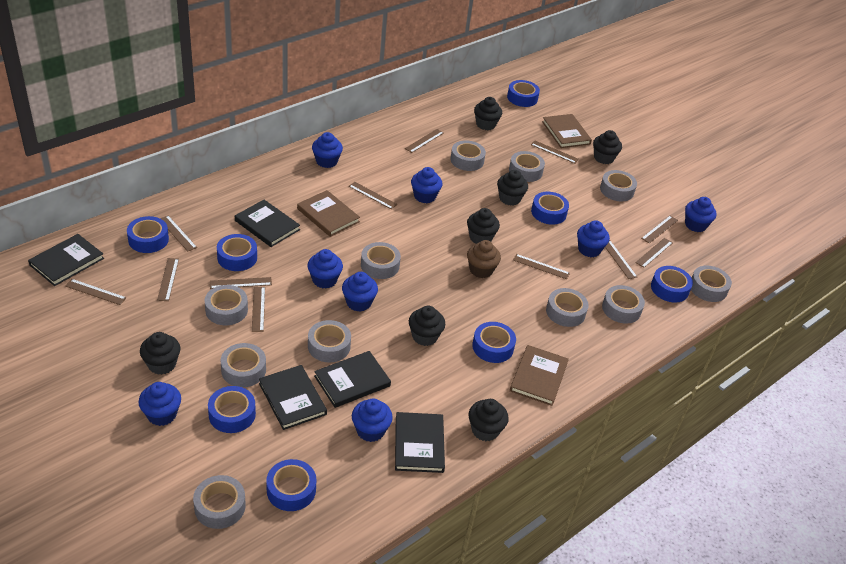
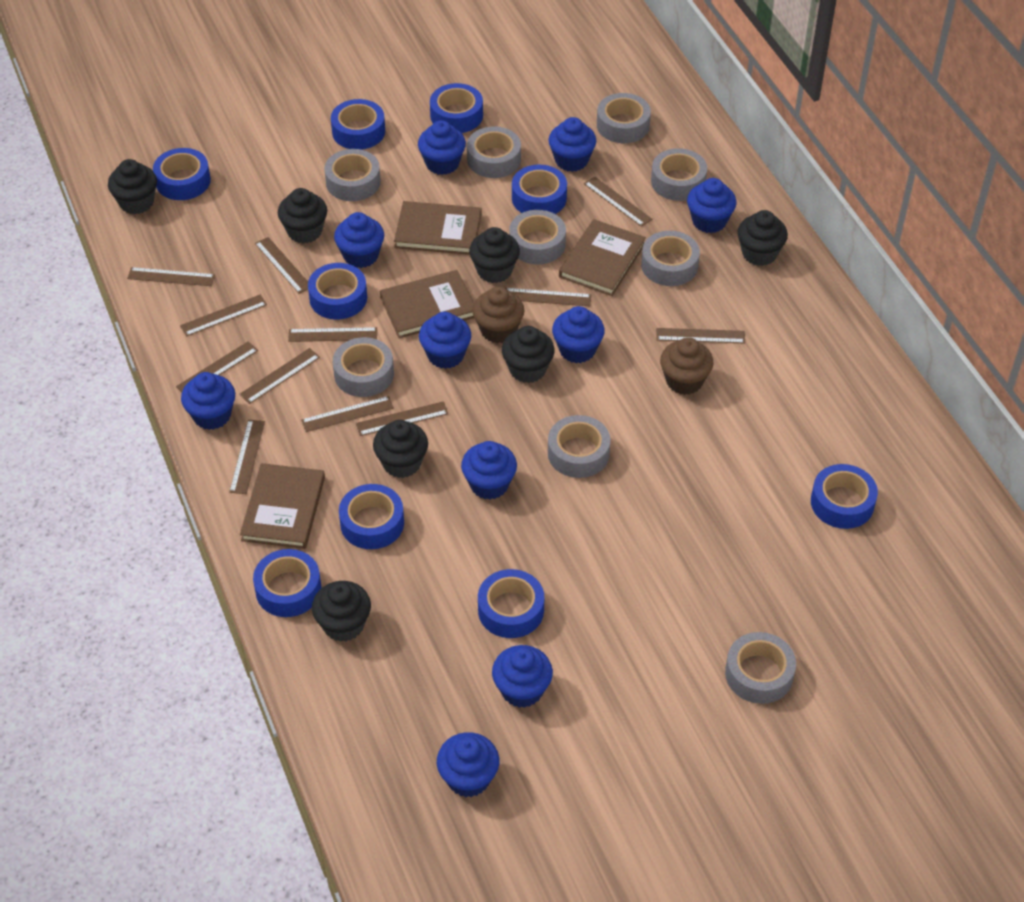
black book: 5 -> 0
blue cupcake: 8 -> 10
blue tape: 8 -> 9
brown book: 3 -> 4
brown cupcake: 1 -> 2
grey tape: 11 -> 9

